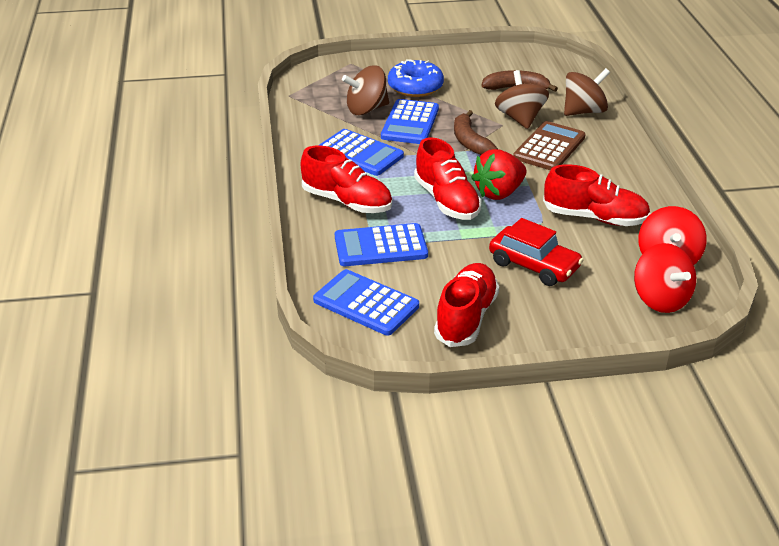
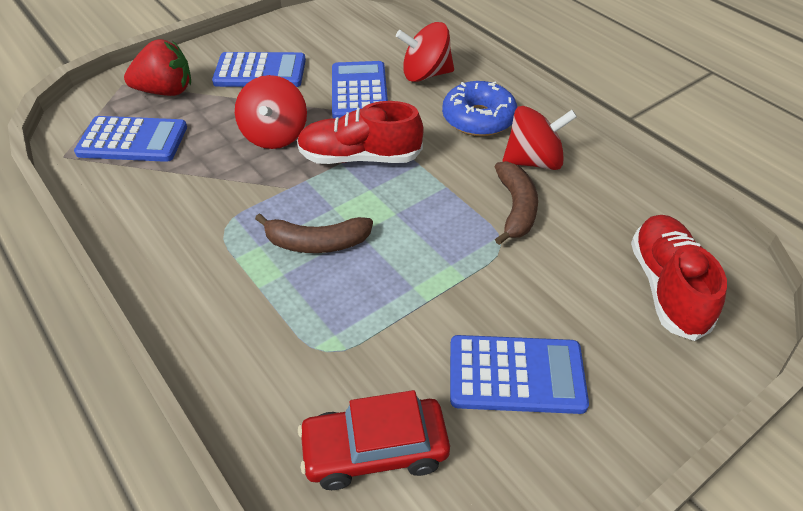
brown calculator: 1 -> 0
brown spinning top: 3 -> 0
red shoe: 4 -> 2
red spinning top: 2 -> 3

